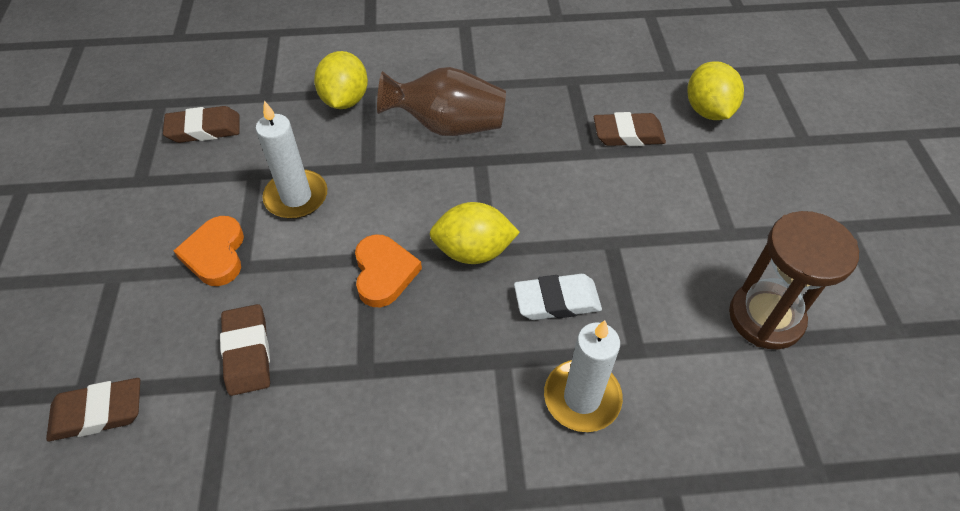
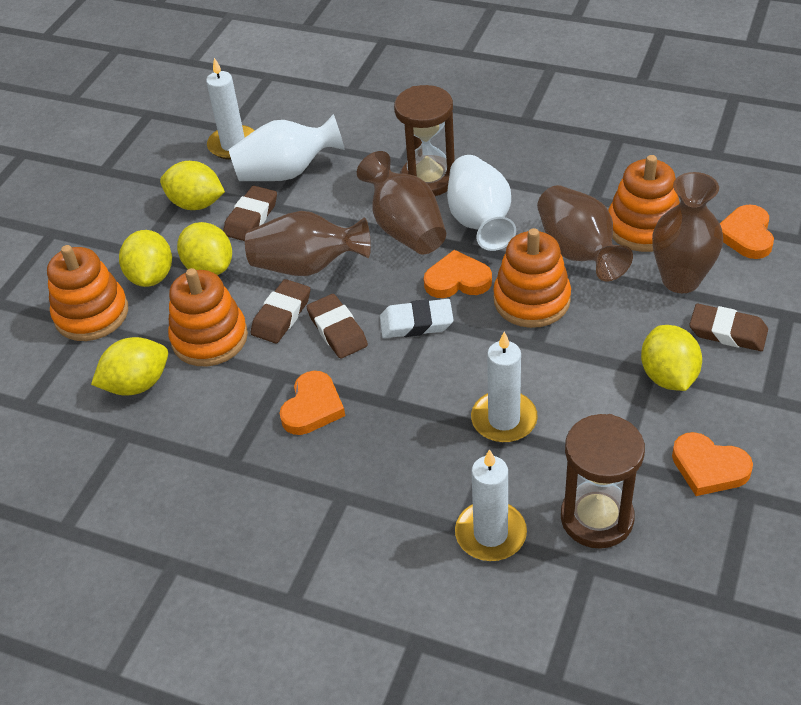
brown hourglass: 1 -> 2
brown vase: 1 -> 4
orange heart: 2 -> 4
orange stacking toy: 0 -> 4
white candle: 2 -> 3
white vase: 0 -> 2
yellow lemon: 3 -> 5

